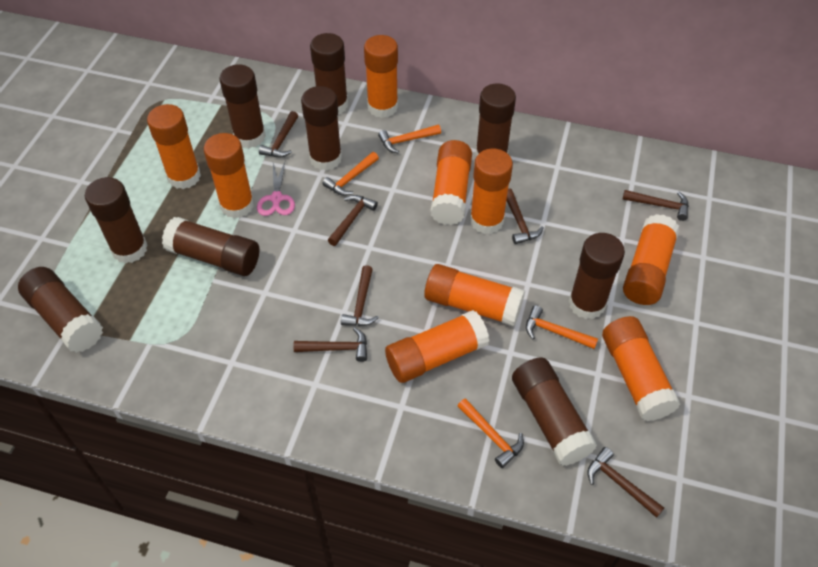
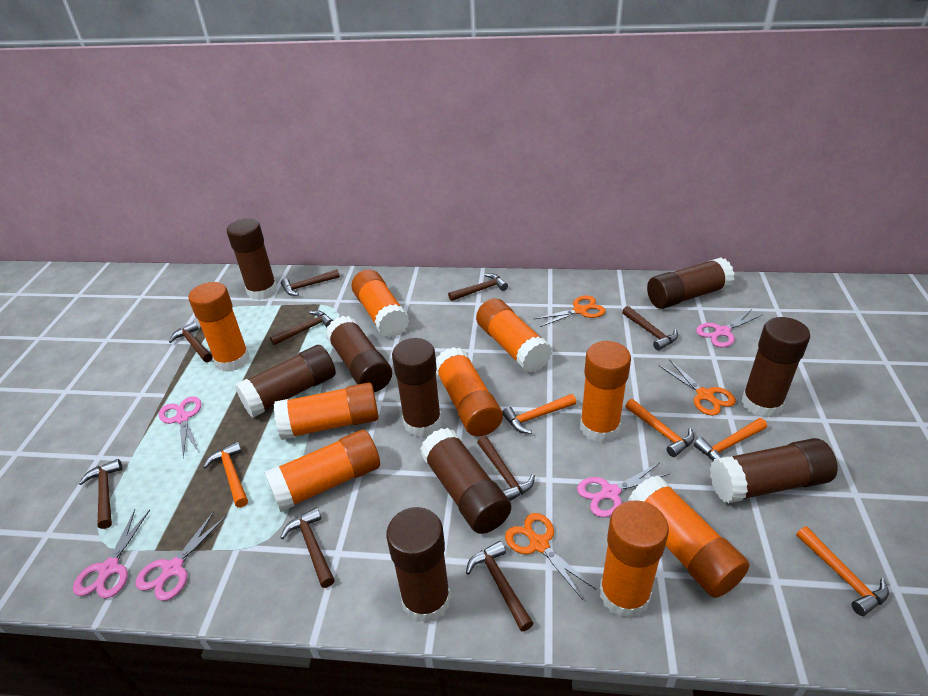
brown hammer: 7 -> 9
orange hammer: 4 -> 5
orange scissors: 0 -> 3
pink scissors: 1 -> 5

